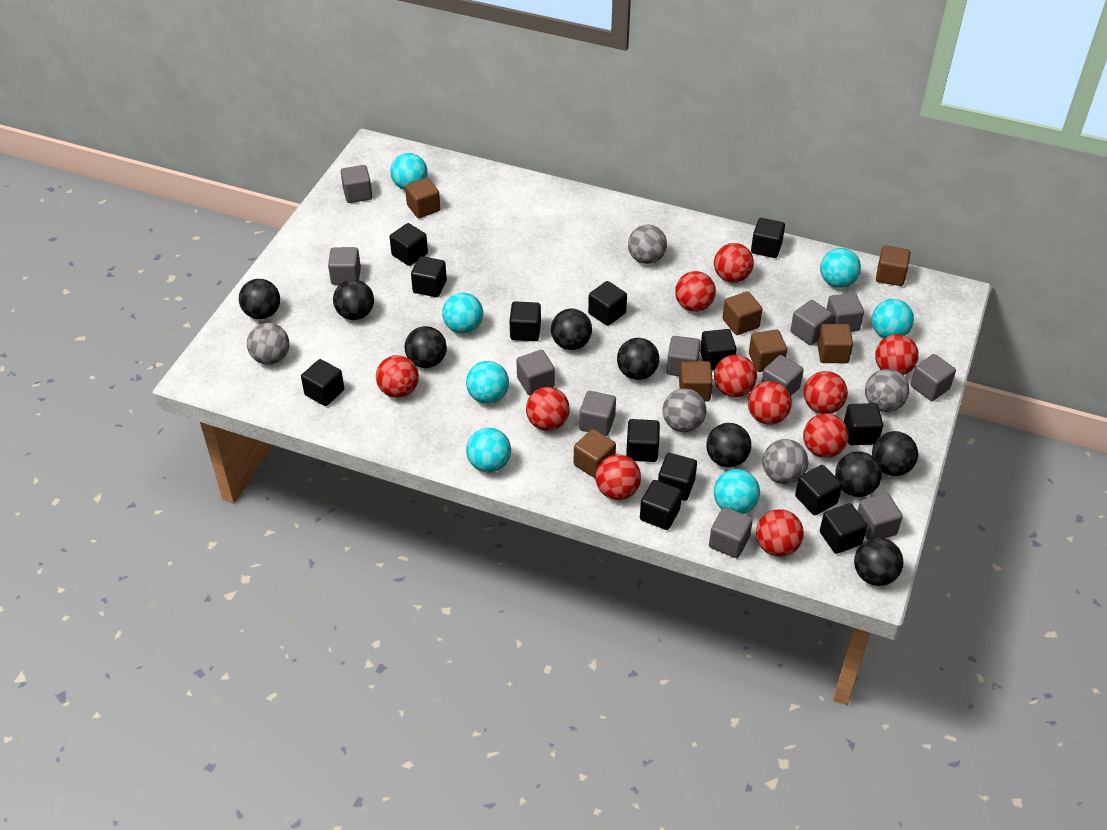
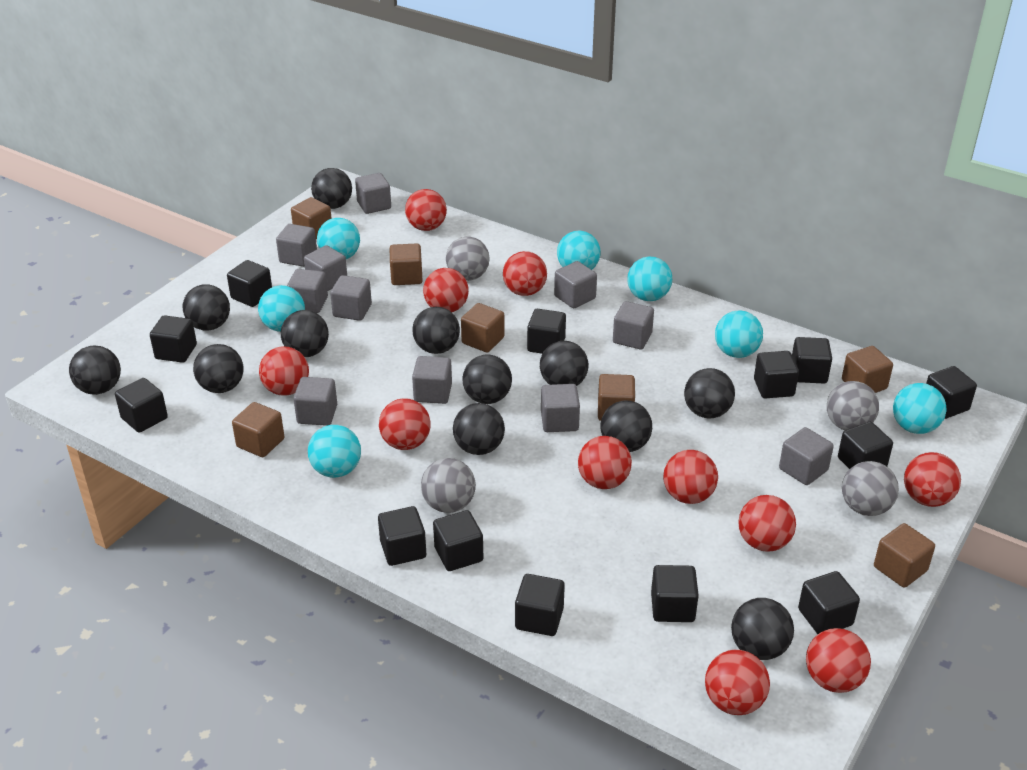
black ball: 9 -> 12
grey ball: 5 -> 4

